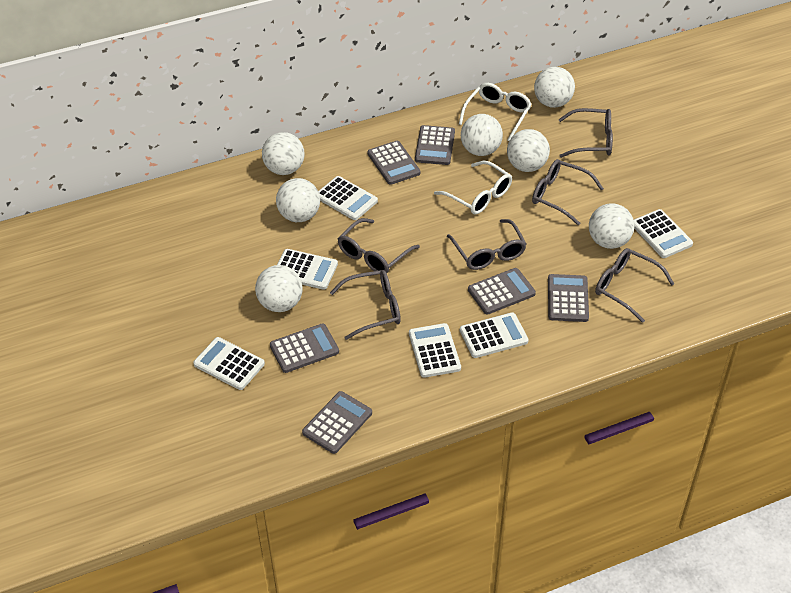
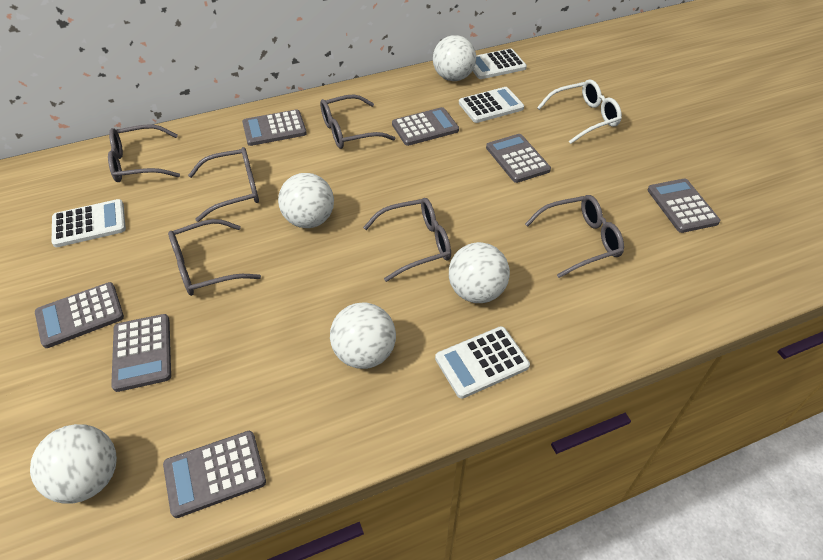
grey calculator: 6 -> 7
white ball: 7 -> 5
white calculator: 6 -> 4
white glasses: 2 -> 1

